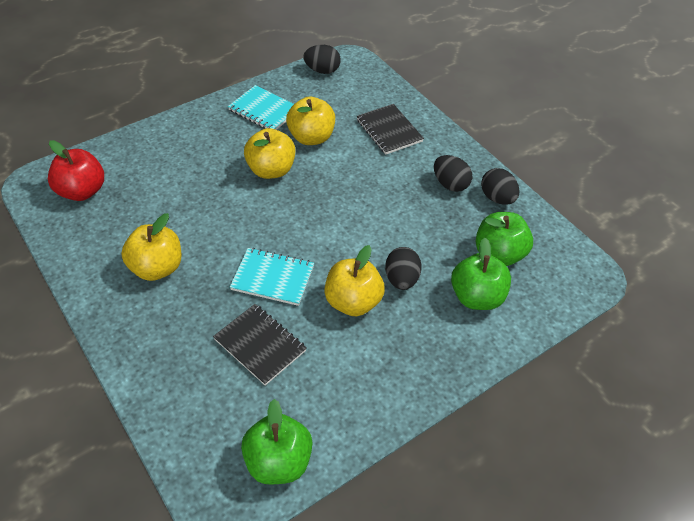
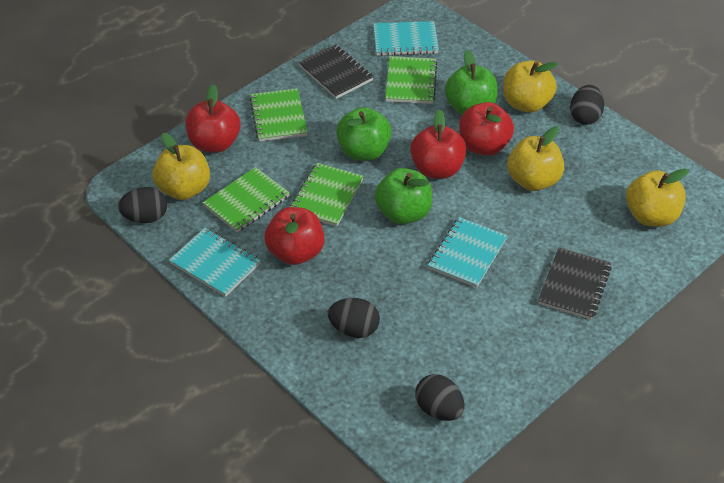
green notebook: 0 -> 4
red apple: 1 -> 4
turquoise notebook: 2 -> 3

